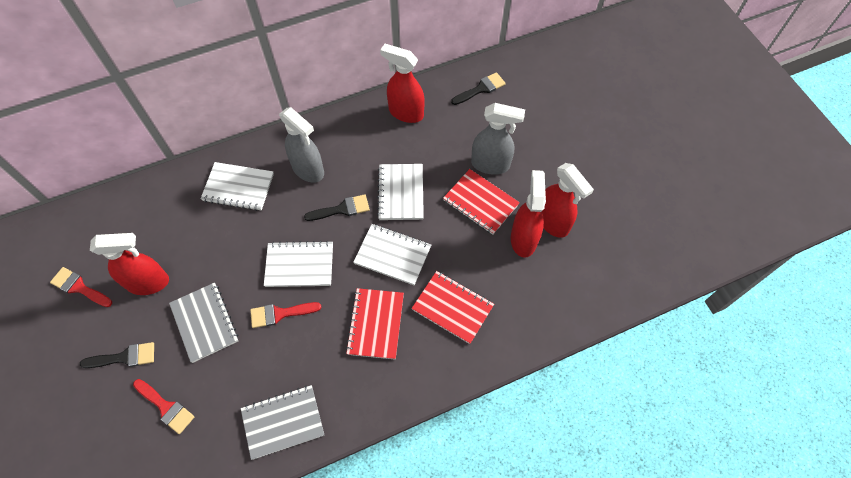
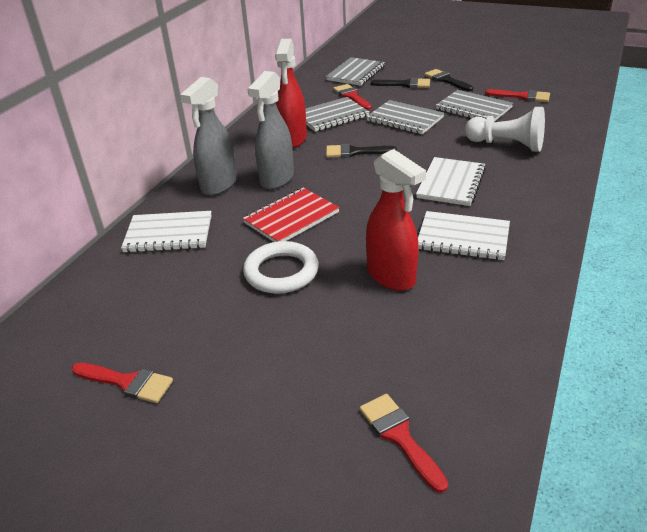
grey notebook: 2 -> 4
red brush: 3 -> 4
red notebook: 3 -> 1
red spray bottle: 4 -> 2
white notebook: 4 -> 3
white pawn: 0 -> 1
white ring: 0 -> 1

